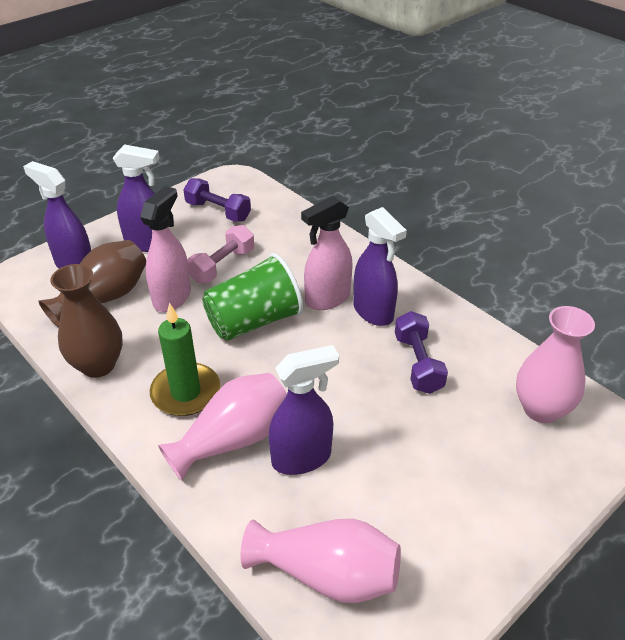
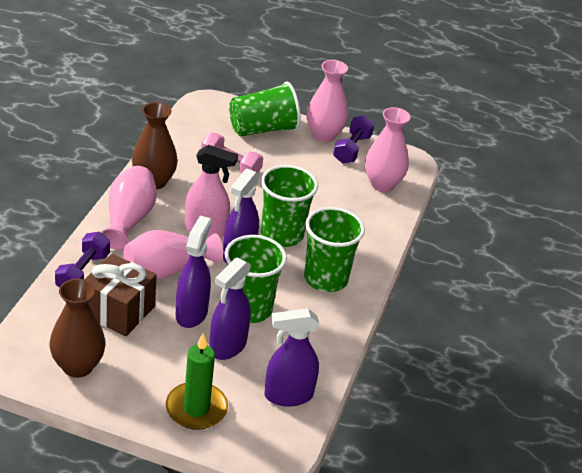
brown gift: 0 -> 1
green cup: 1 -> 4
pink spray bottle: 2 -> 1
pink vase: 3 -> 4

